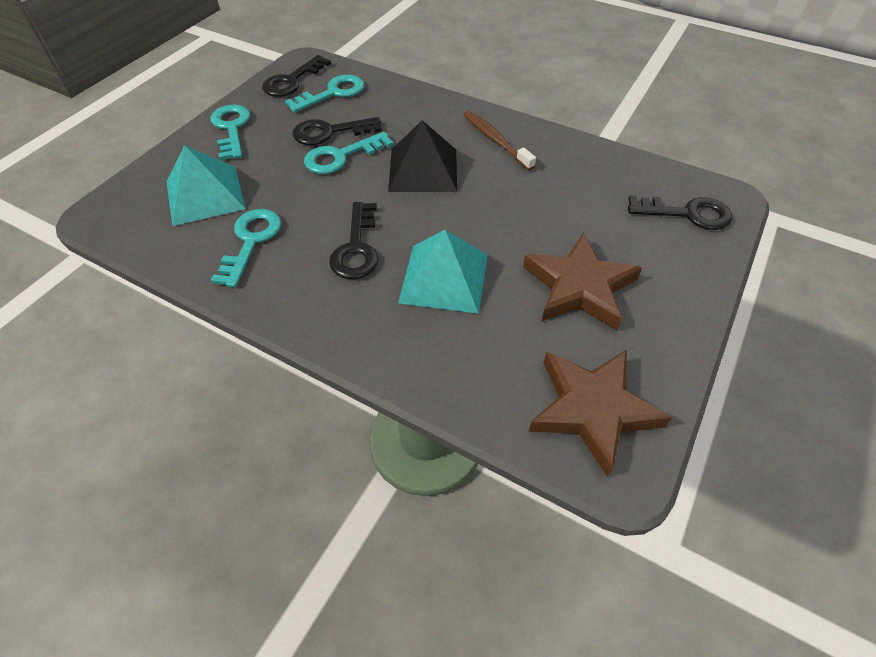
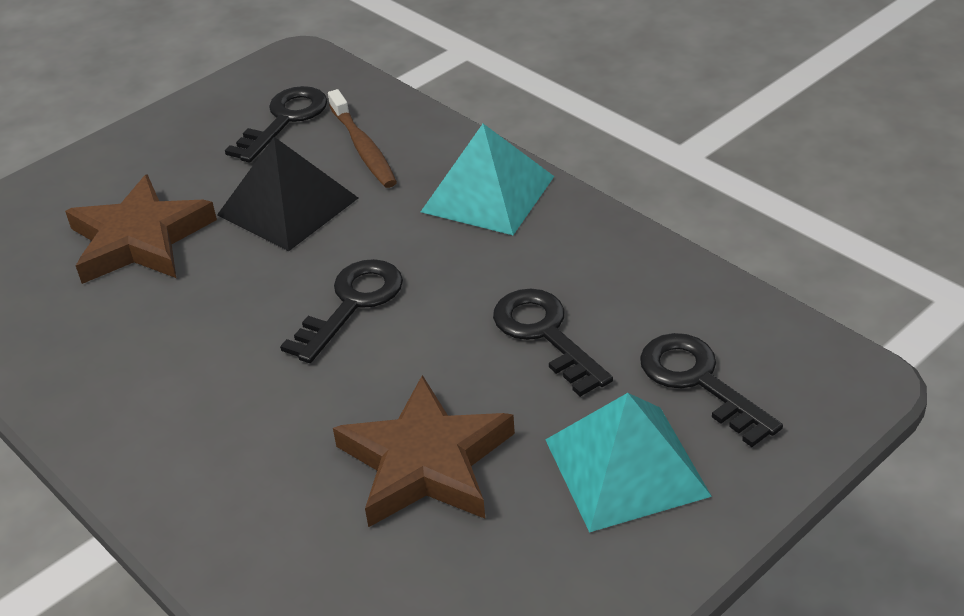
turquoise key: 4 -> 0

